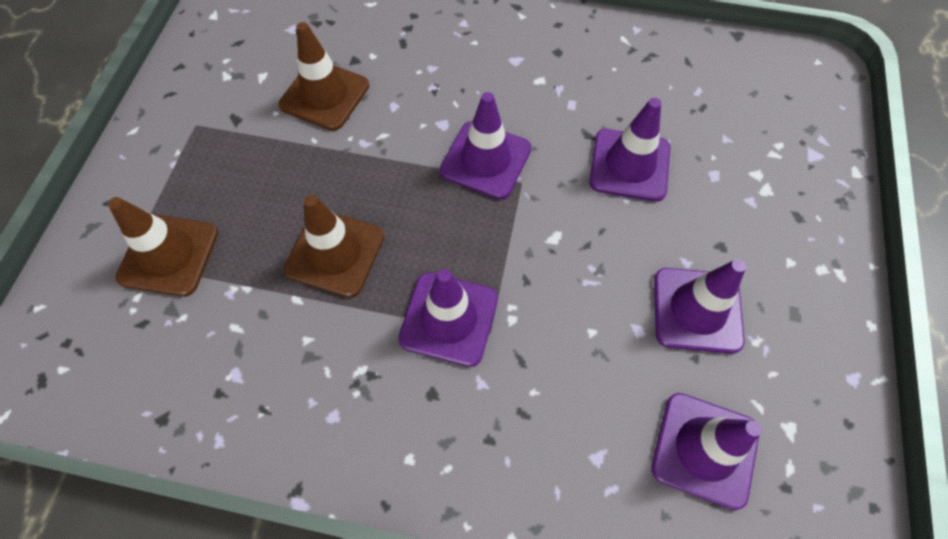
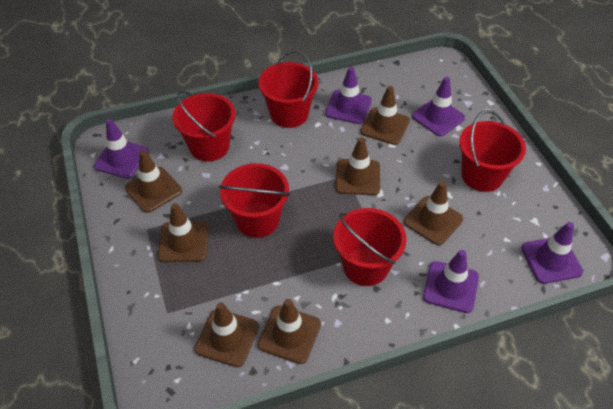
brown traffic cone: 3 -> 7
red bucket: 0 -> 5

